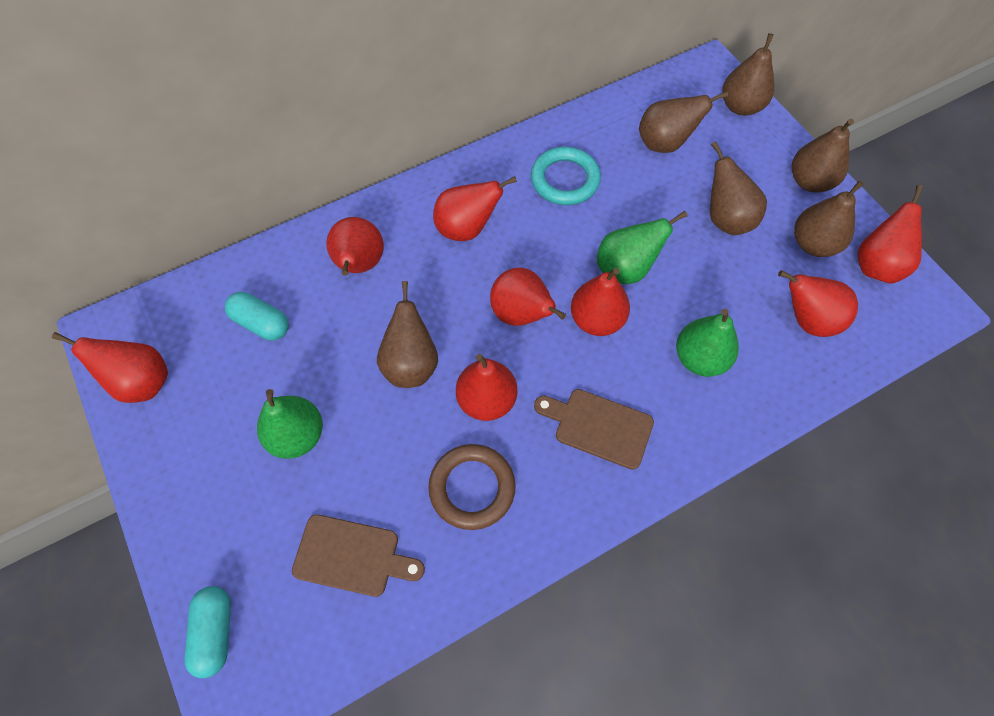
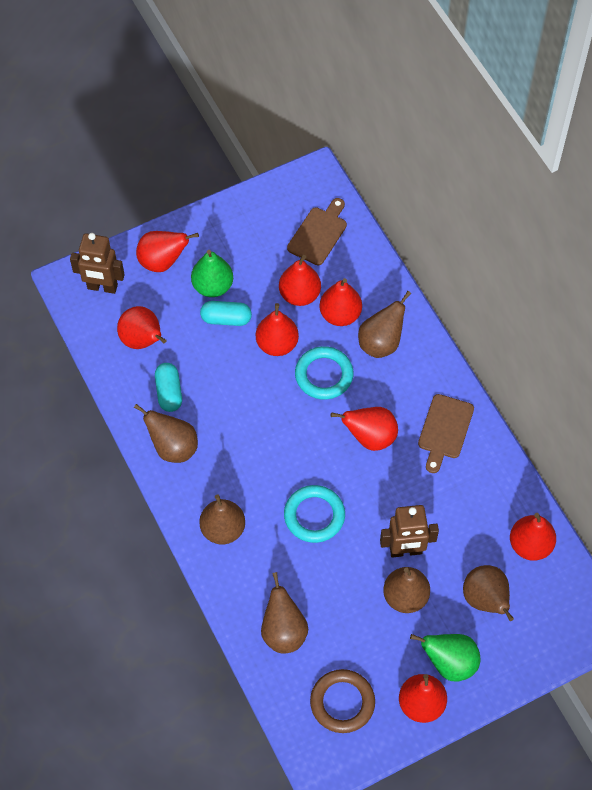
brown robot: 0 -> 2
green pear: 3 -> 2
turquoise ring: 1 -> 2

